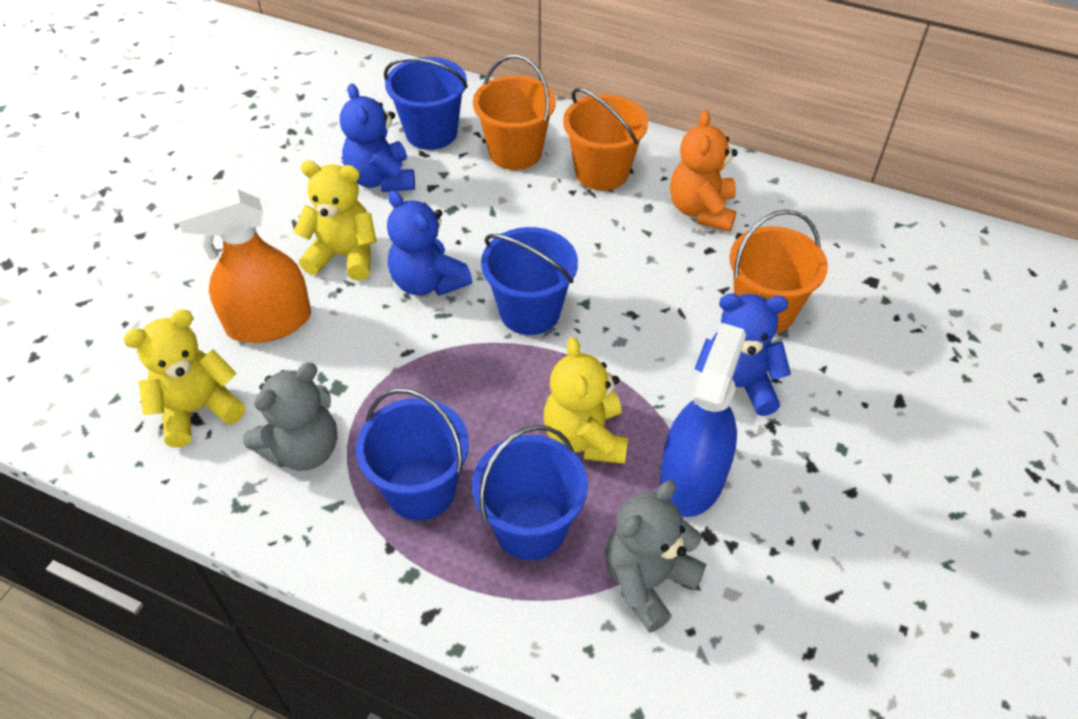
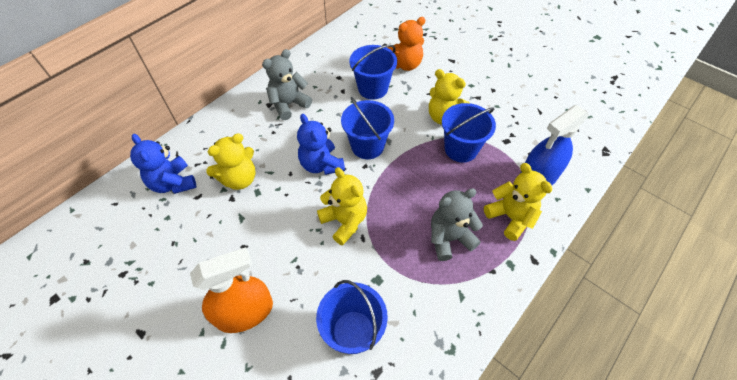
blue teddy bear: 3 -> 2
orange bucket: 3 -> 0
yellow teddy bear: 3 -> 4

